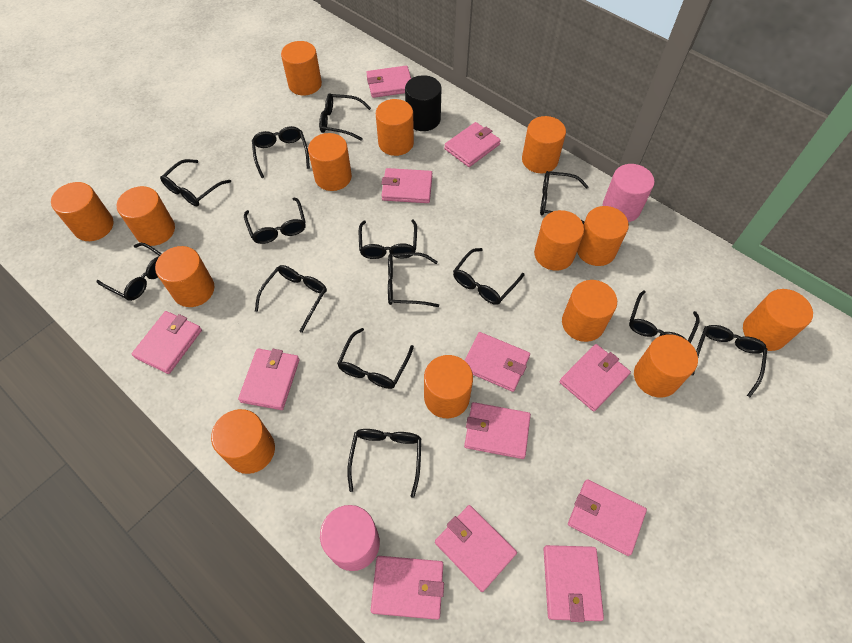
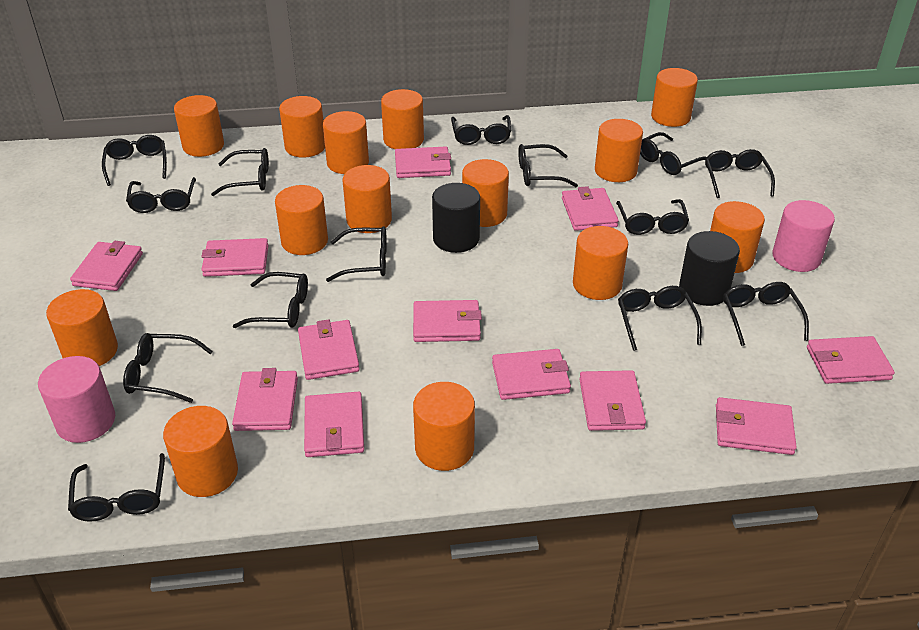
black cylinder: 1 -> 2

